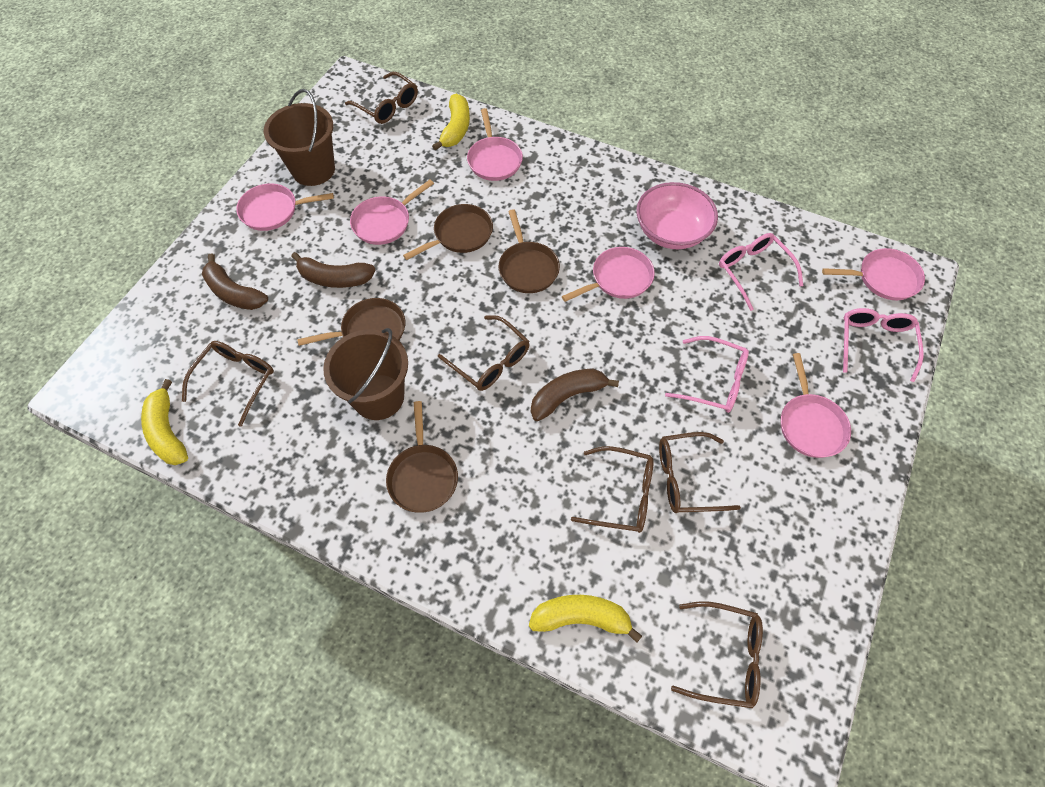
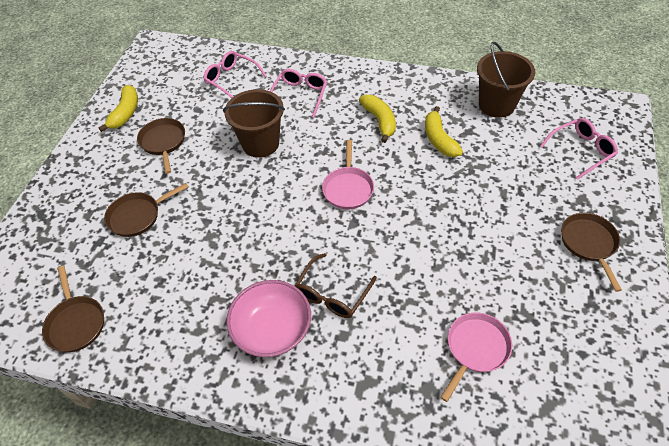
brown banana: 3 -> 0
brown glasses: 6 -> 1
pink pan: 6 -> 2

